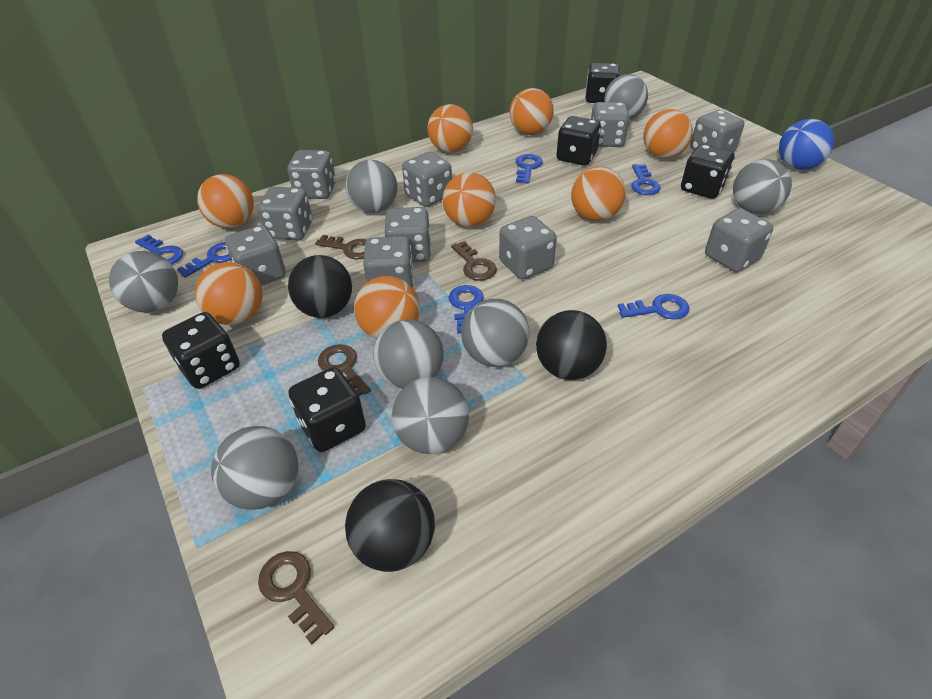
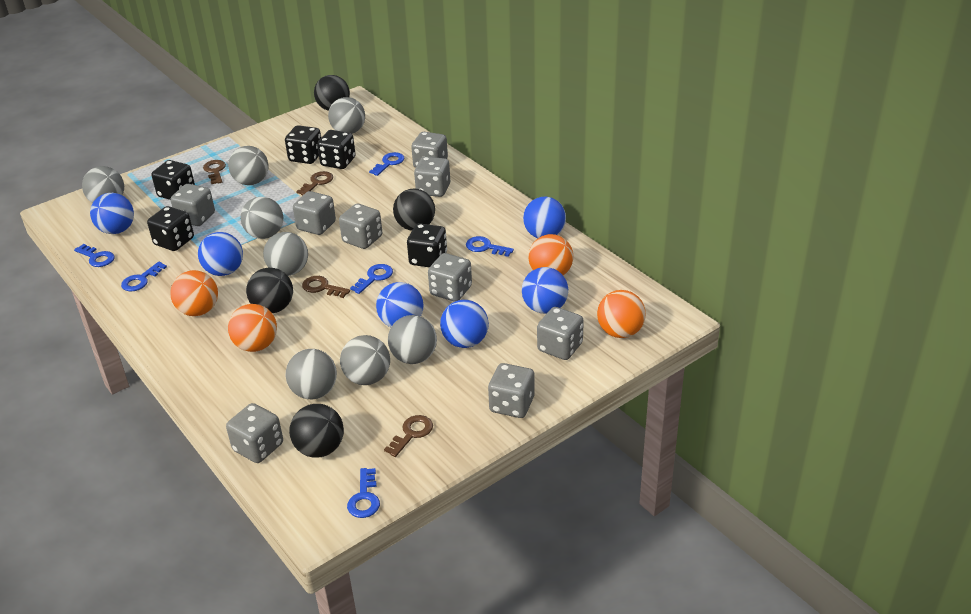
black ball: 3 -> 4
blue ball: 1 -> 6
grey dice: 10 -> 9
orange ball: 8 -> 4

